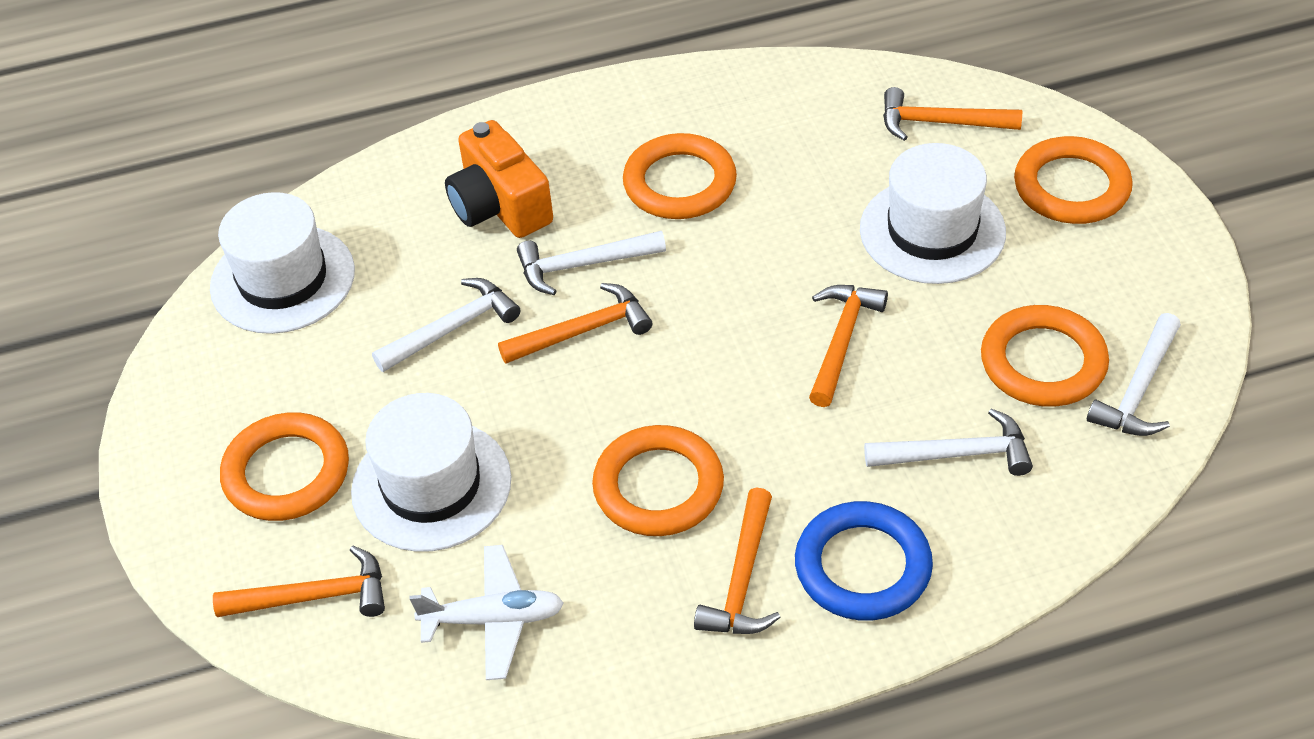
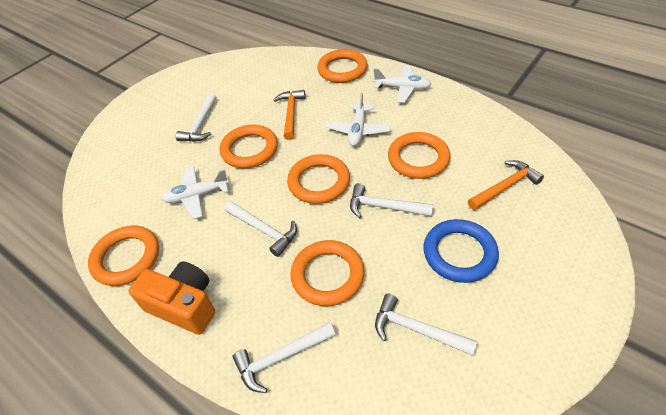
orange hammer: 5 -> 2
orange ring: 5 -> 6
white hammer: 4 -> 5
white hat: 3 -> 0
white plane: 1 -> 3

